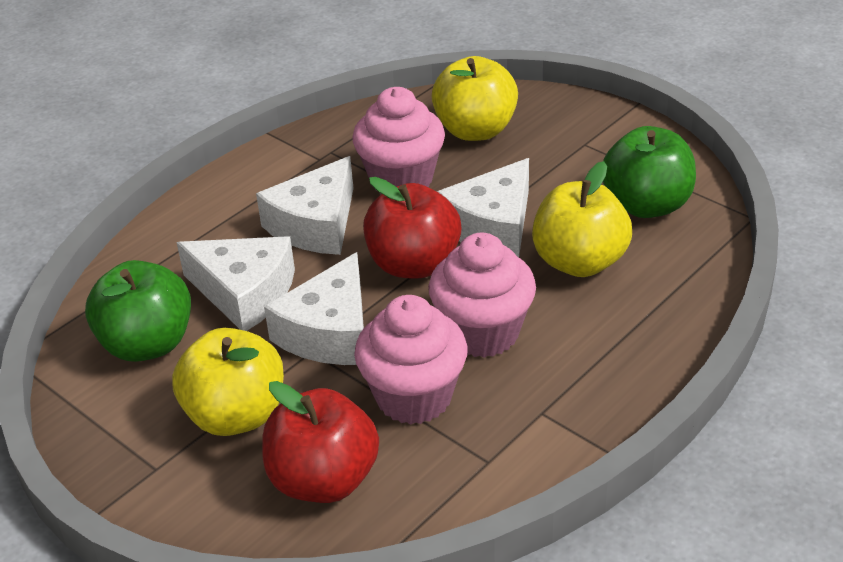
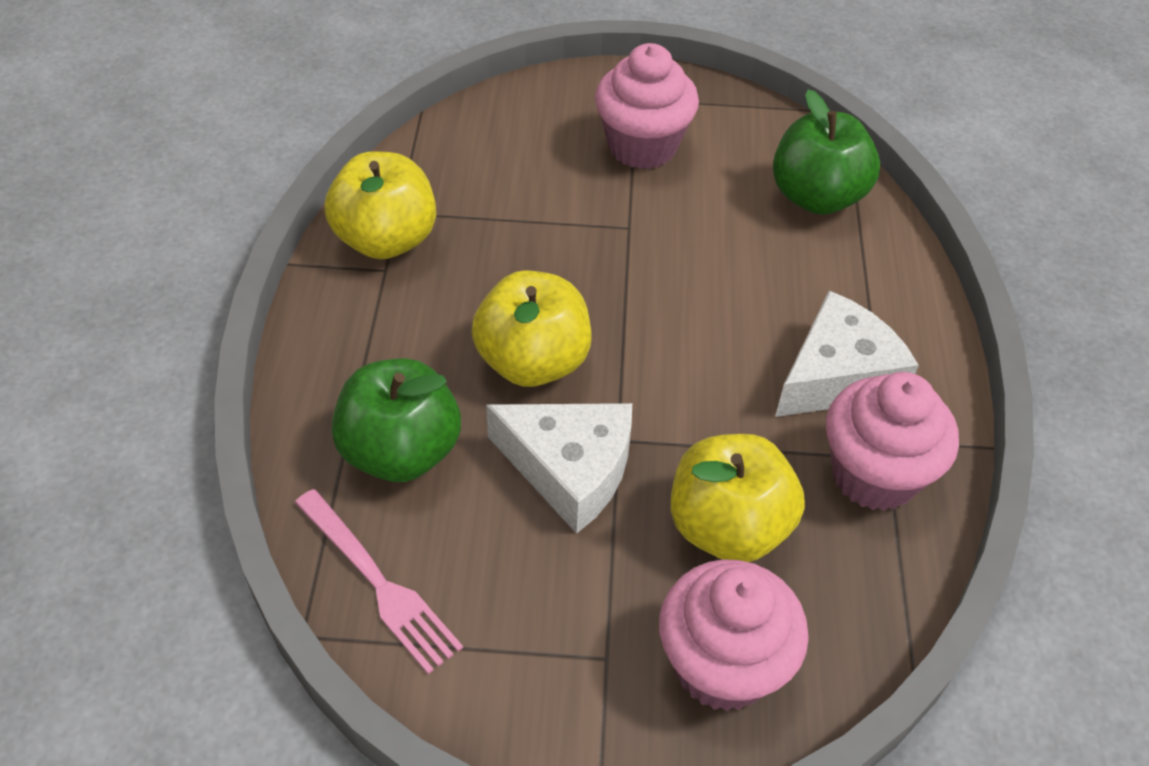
pink fork: 0 -> 1
red apple: 2 -> 0
white cheese: 4 -> 2

